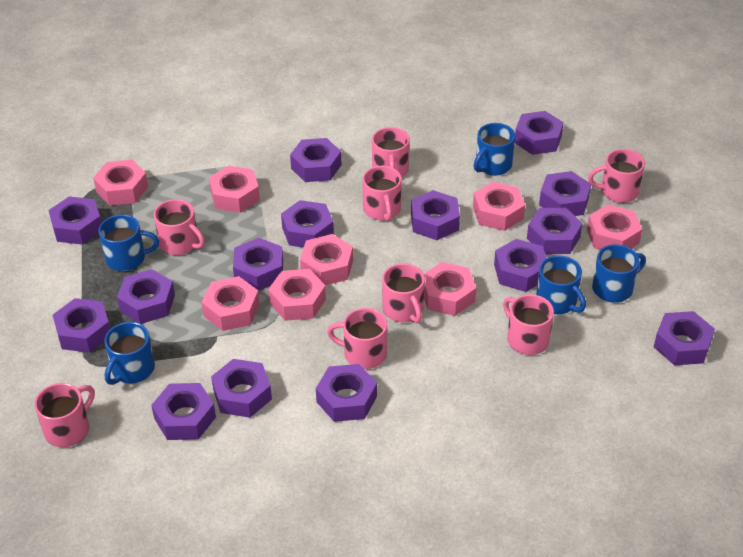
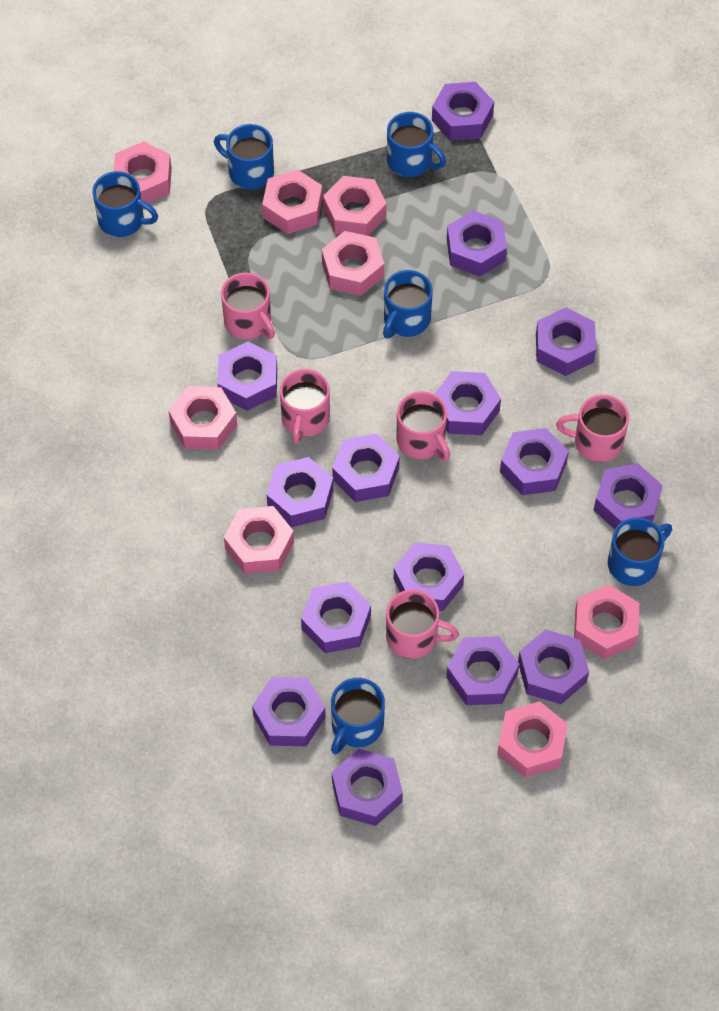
blue mug: 5 -> 6
pink mug: 8 -> 5

